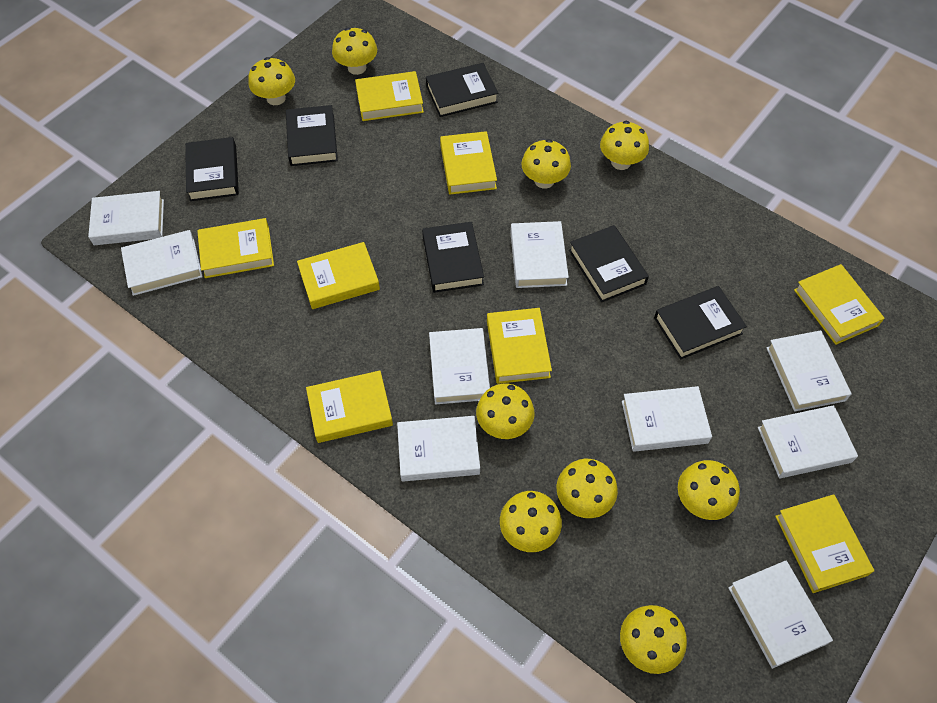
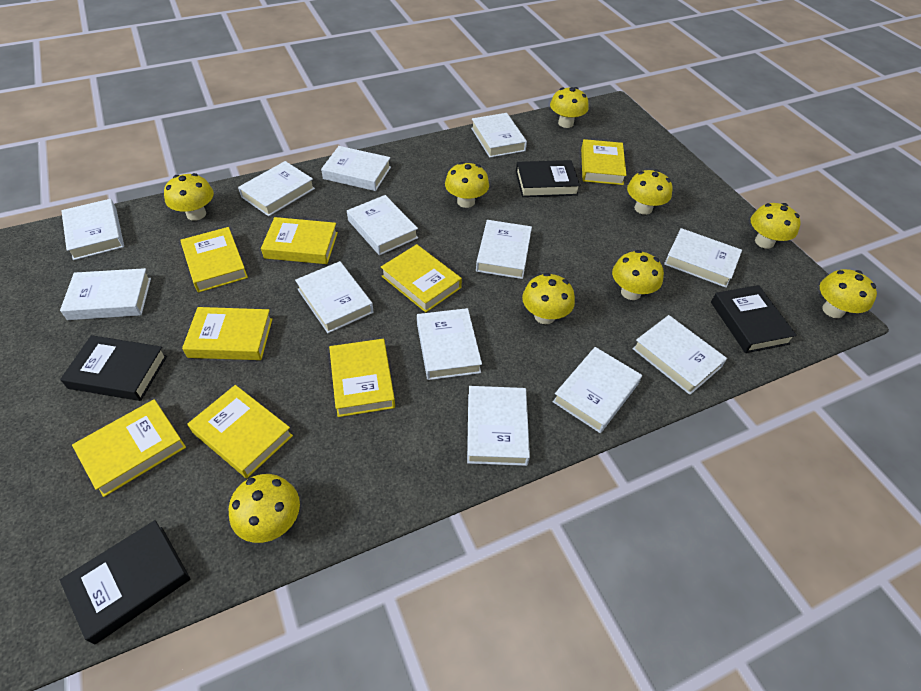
black book: 6 -> 4
white book: 9 -> 13

